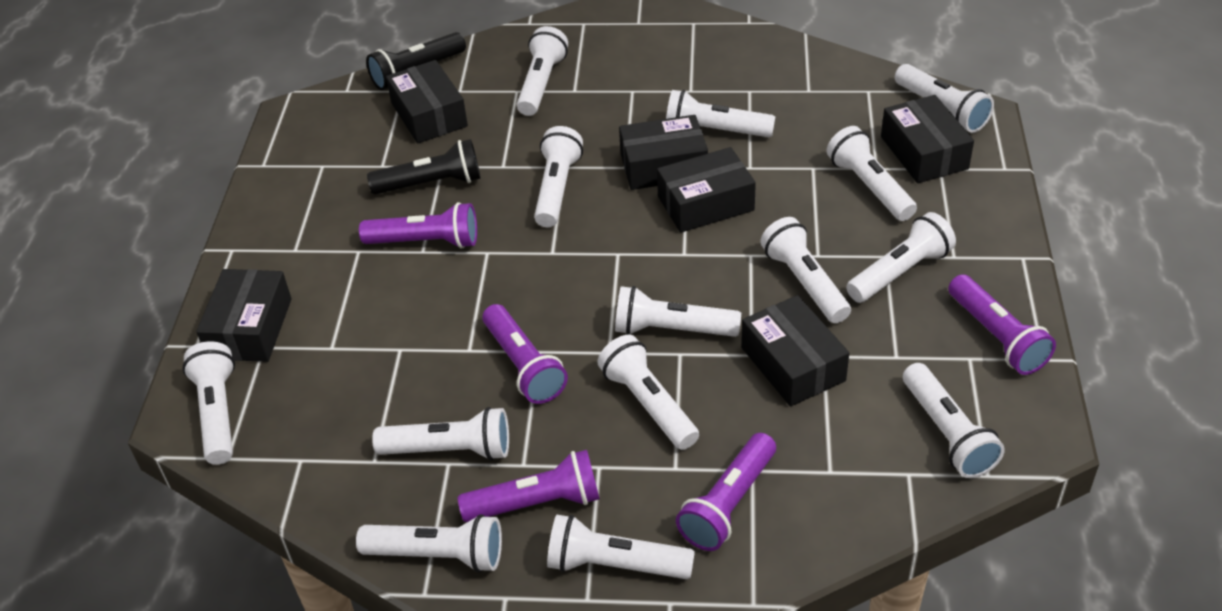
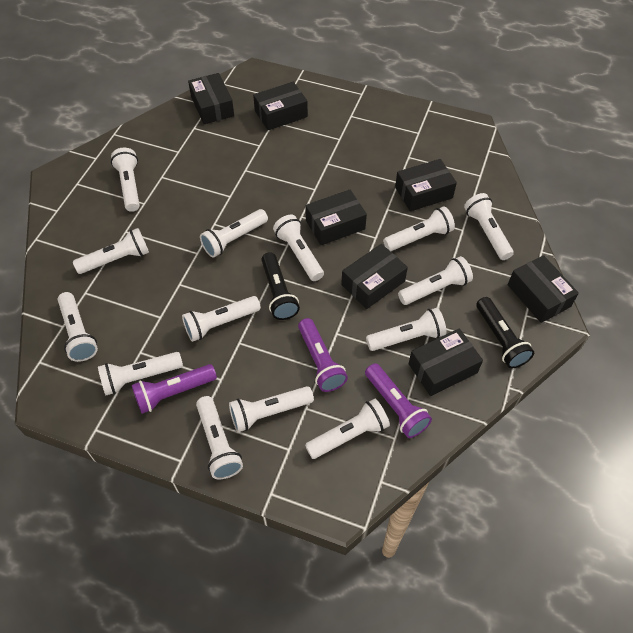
black box: 6 -> 7
purple flashlight: 5 -> 3

